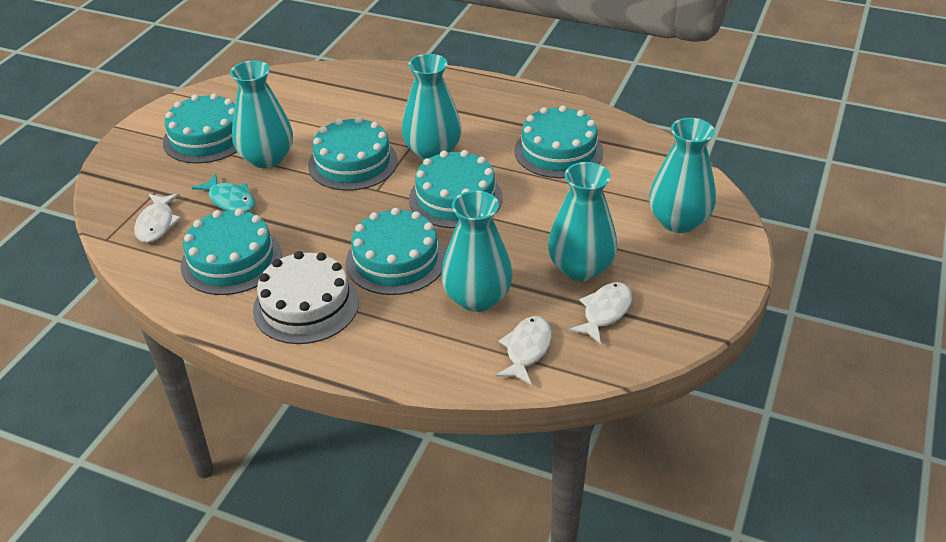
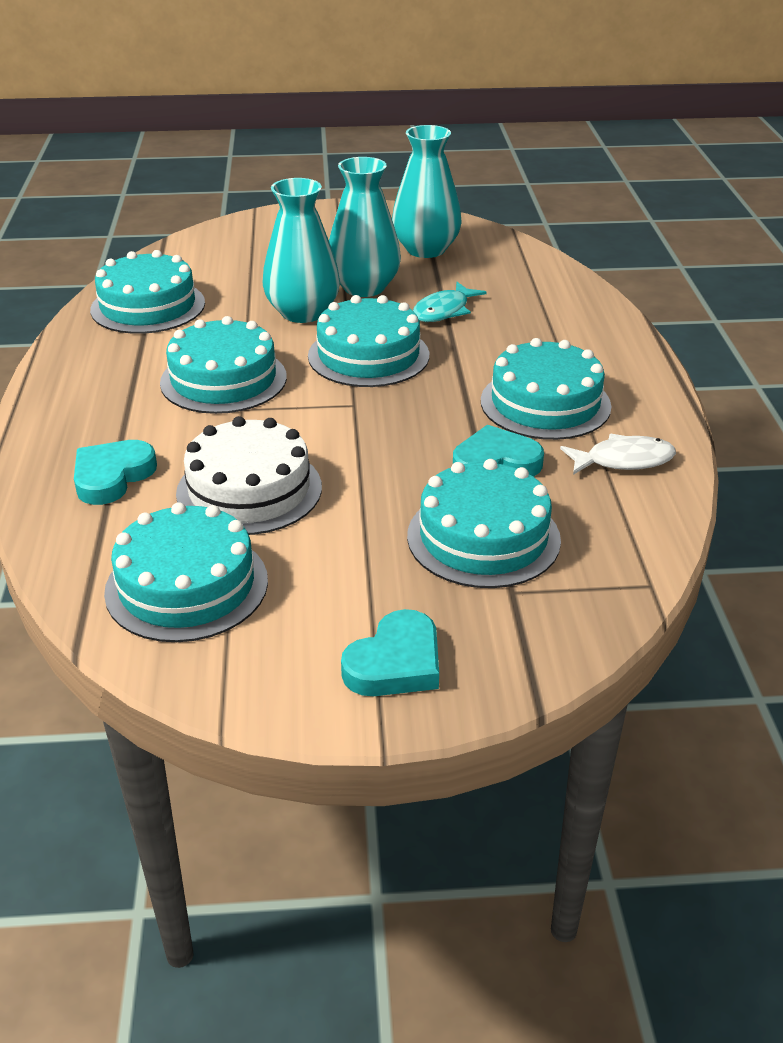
turquoise heart: 0 -> 3
turquoise vase: 5 -> 3
white fish: 3 -> 1

